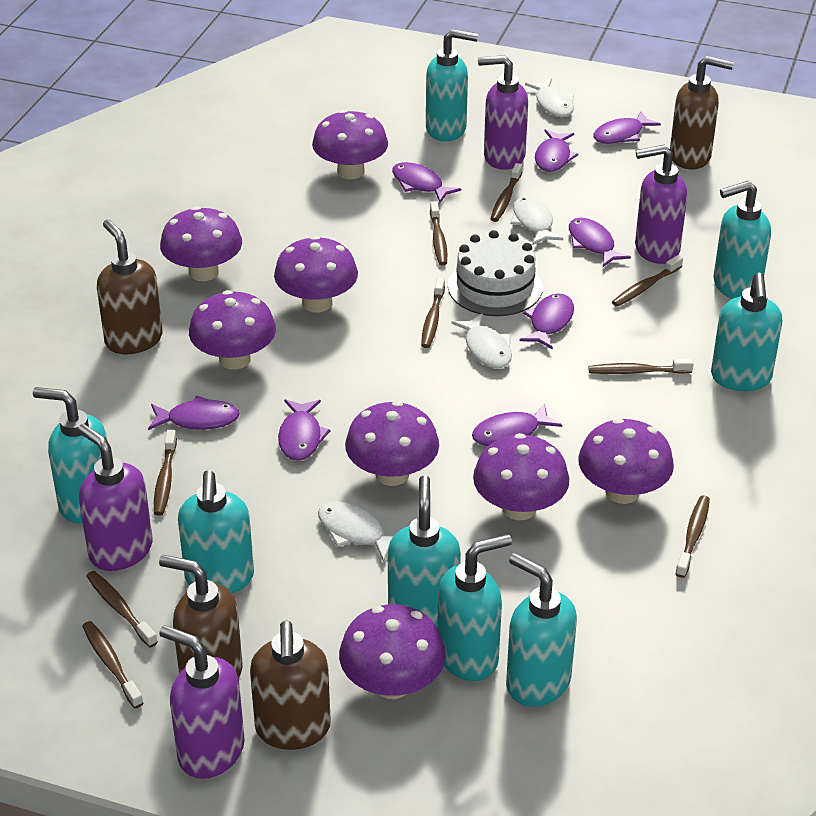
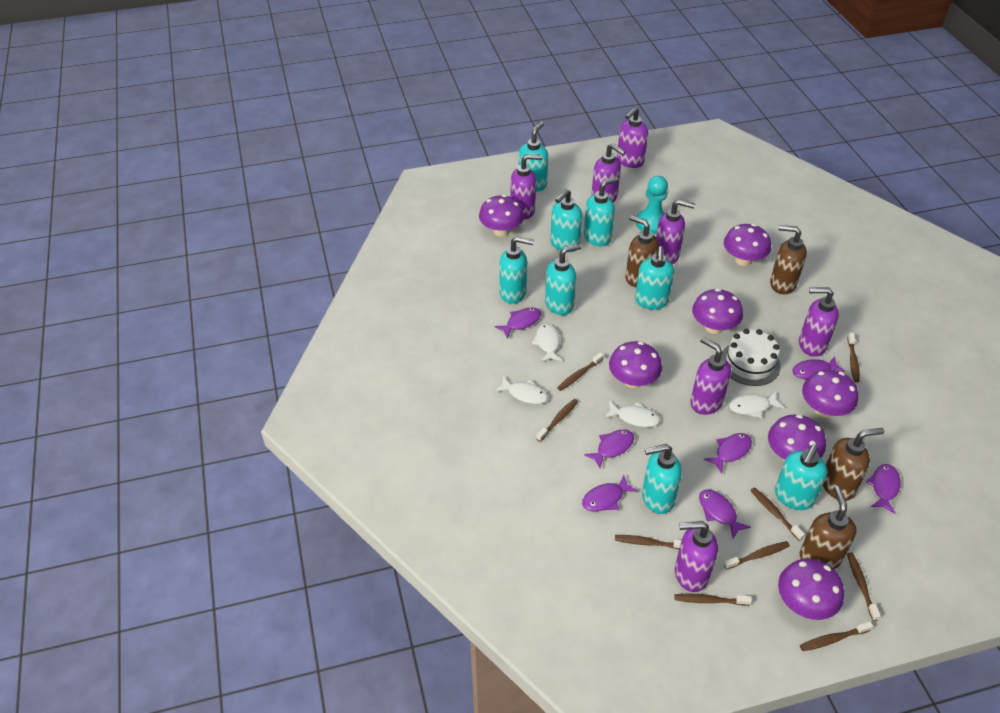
purple fish: 8 -> 7
purple mushroom: 8 -> 7
purple soap dispenser: 4 -> 7
turquoise pawn: 0 -> 1

